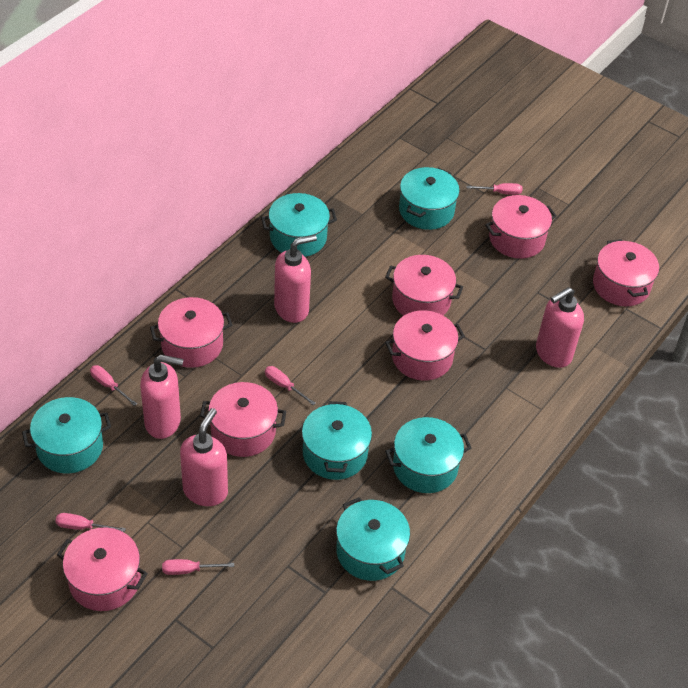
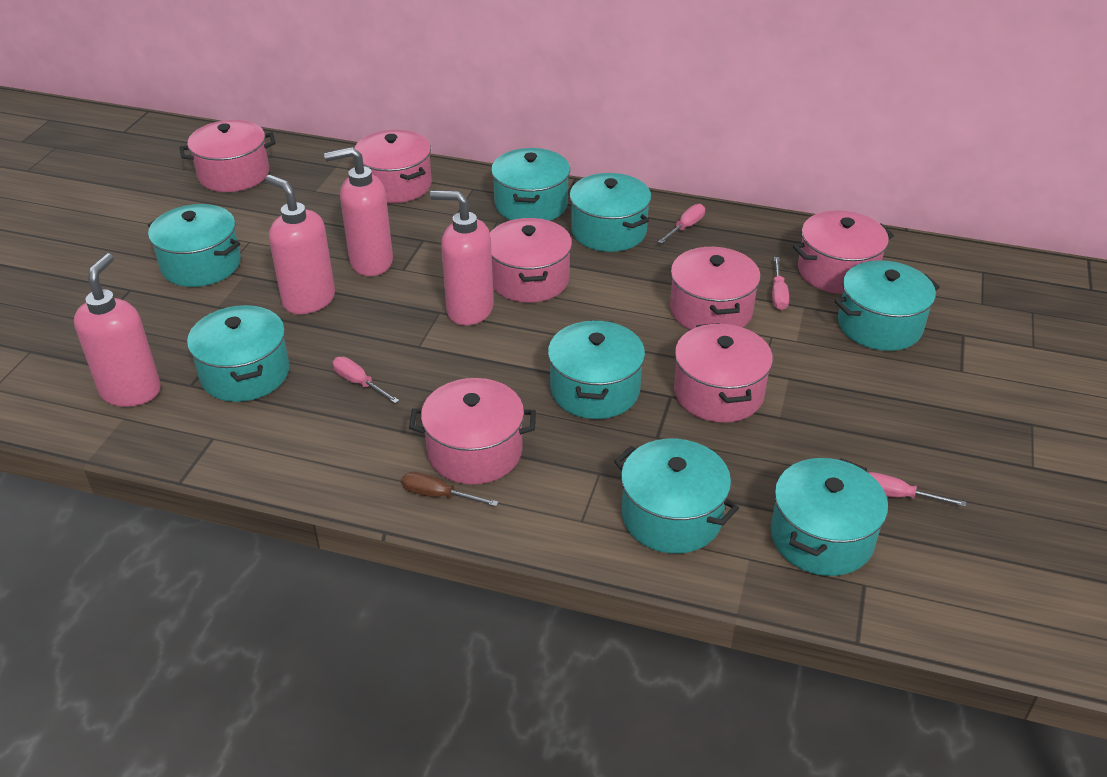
brown screwdriver: 0 -> 1
pink screwdriver: 5 -> 4
turquoise pot: 6 -> 8

